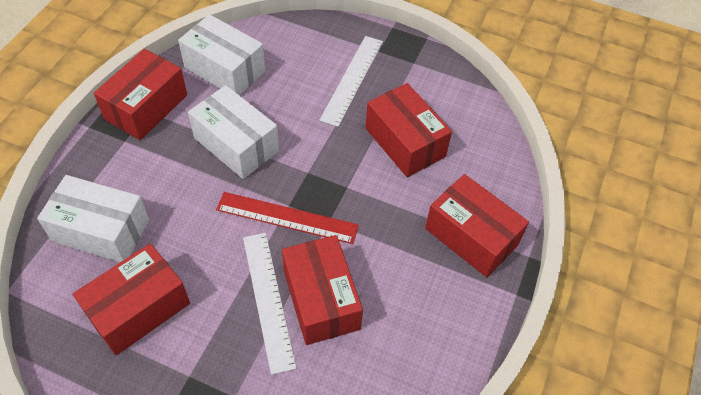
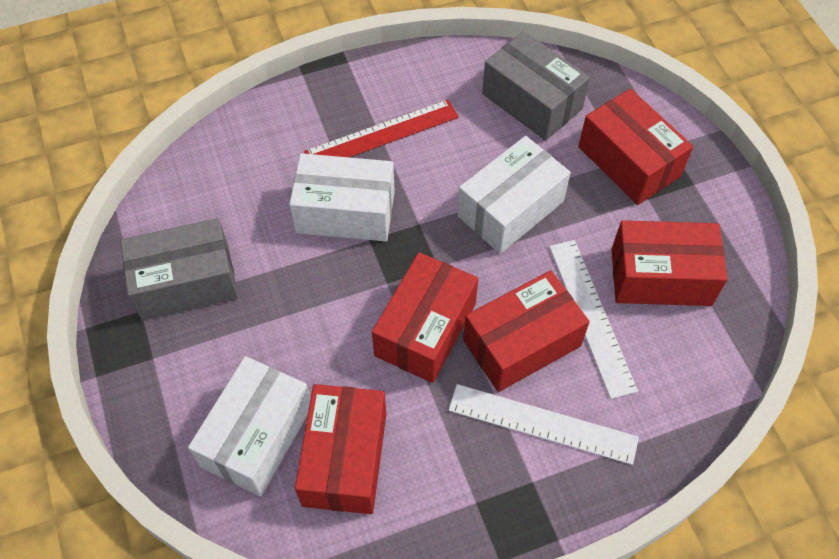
grey box: 0 -> 2

